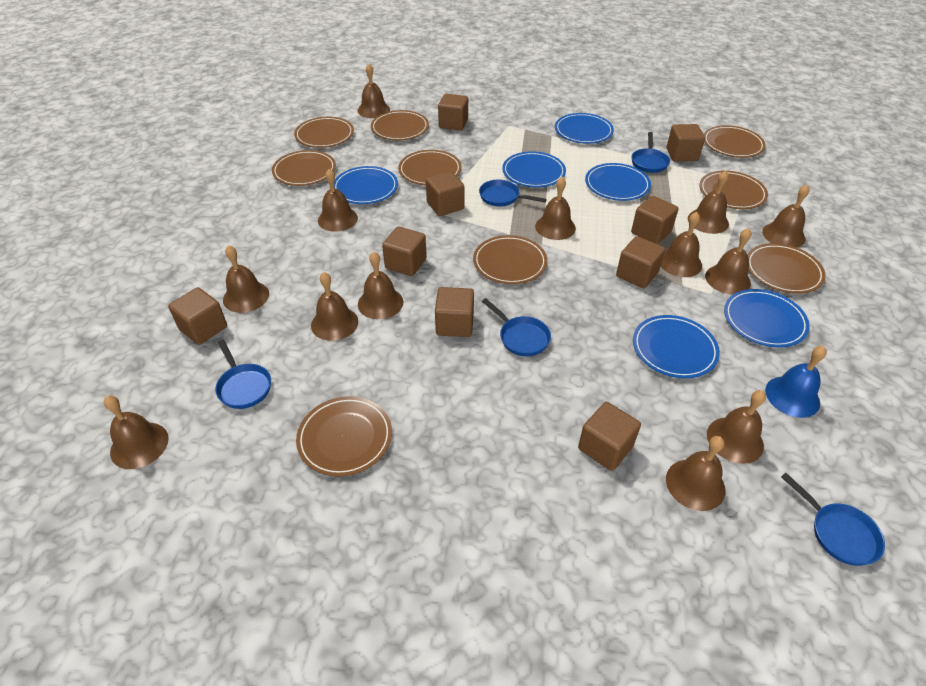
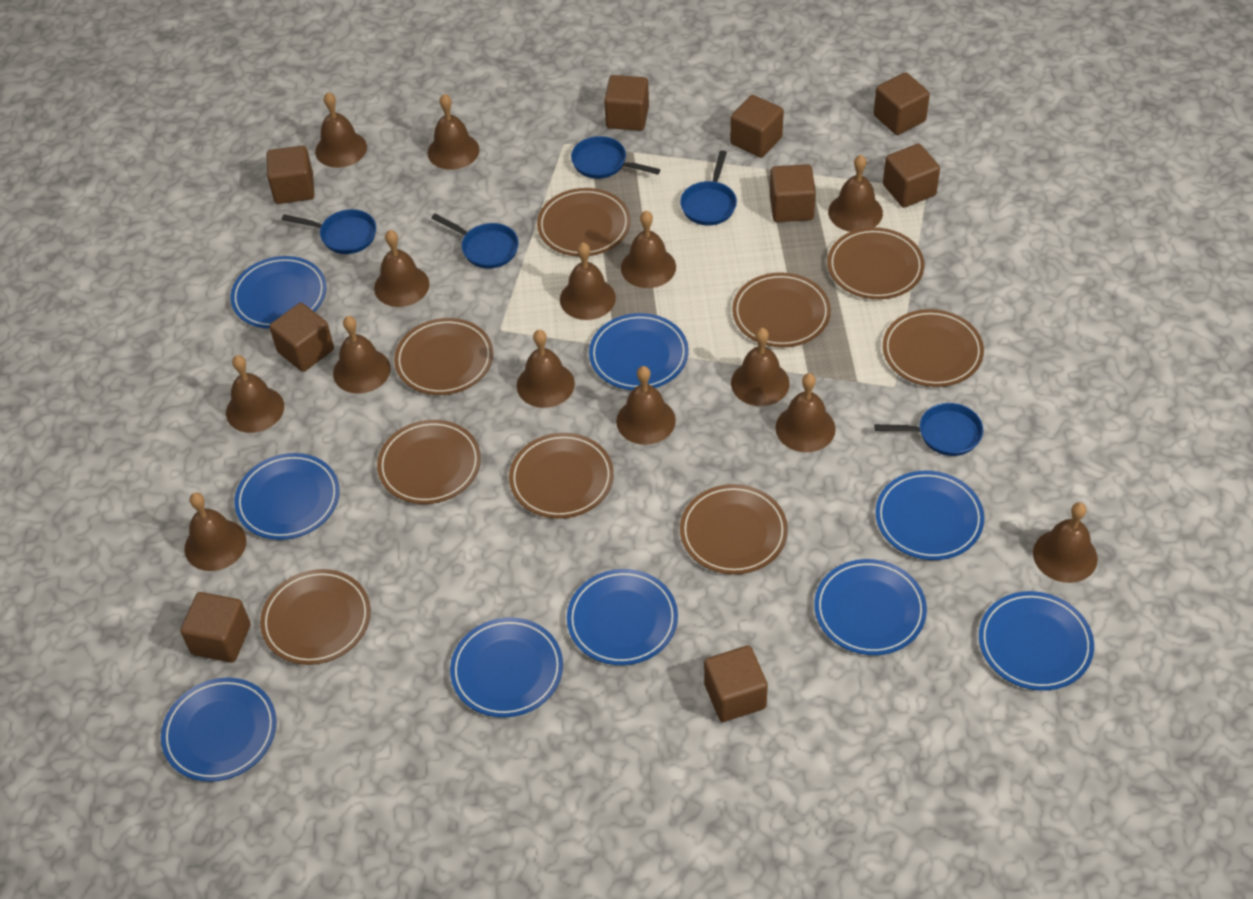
blue bell: 1 -> 0
blue plate: 6 -> 9
brown bell: 13 -> 14

